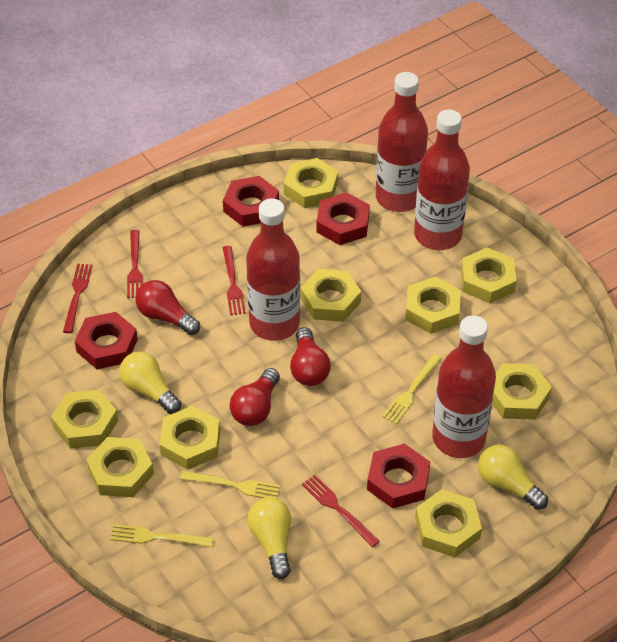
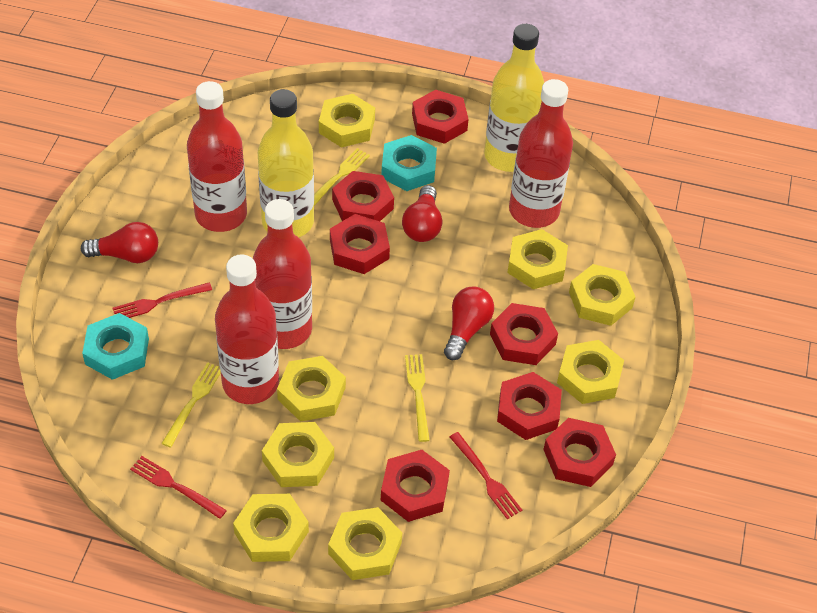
red fork: 4 -> 3
red nut: 4 -> 7
turquoise nut: 0 -> 2
yellow bottle: 0 -> 2
yellow light bulb: 3 -> 0
yellow nut: 9 -> 8

